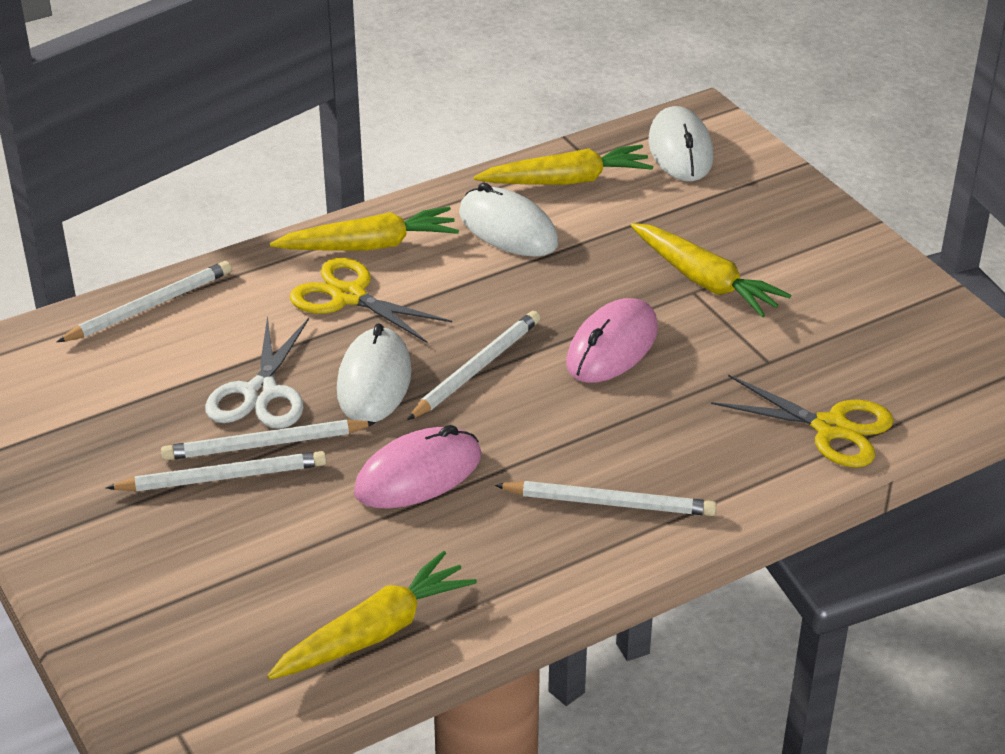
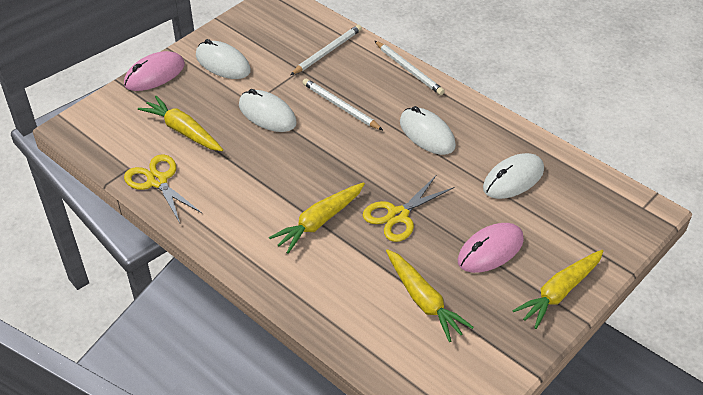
white mouse: 3 -> 4
white pencil: 5 -> 3
white scissors: 1 -> 0

